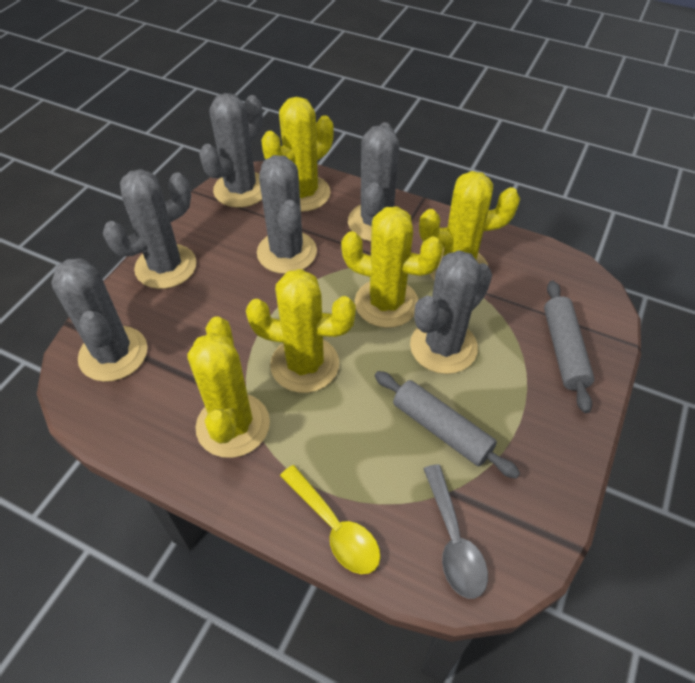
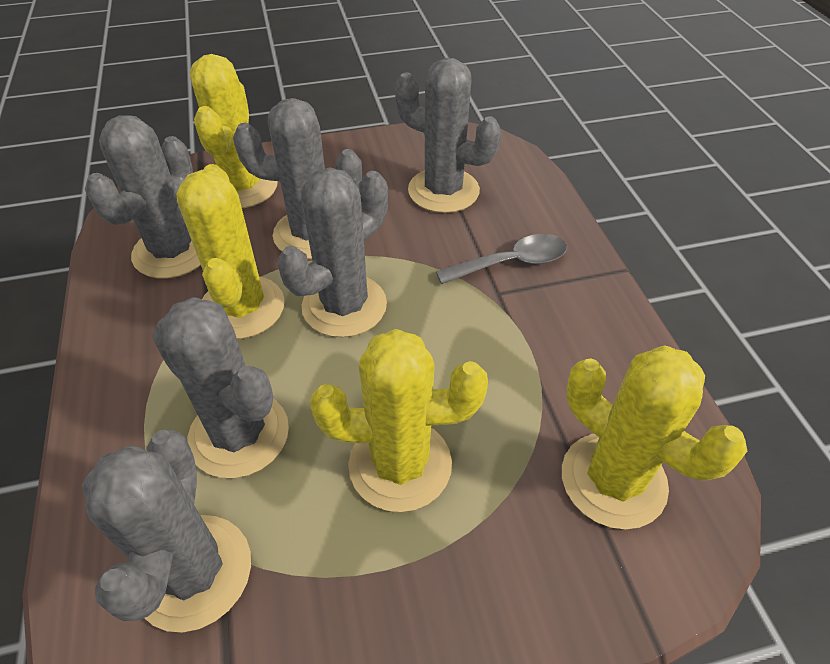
grey rolling pin: 2 -> 0
yellow cactus: 5 -> 4
yellow spoon: 1 -> 0

